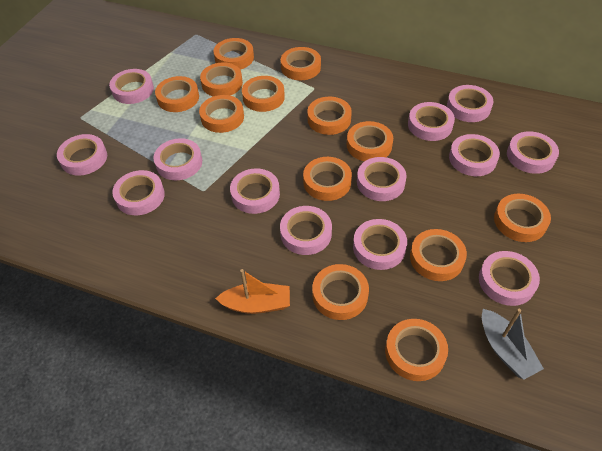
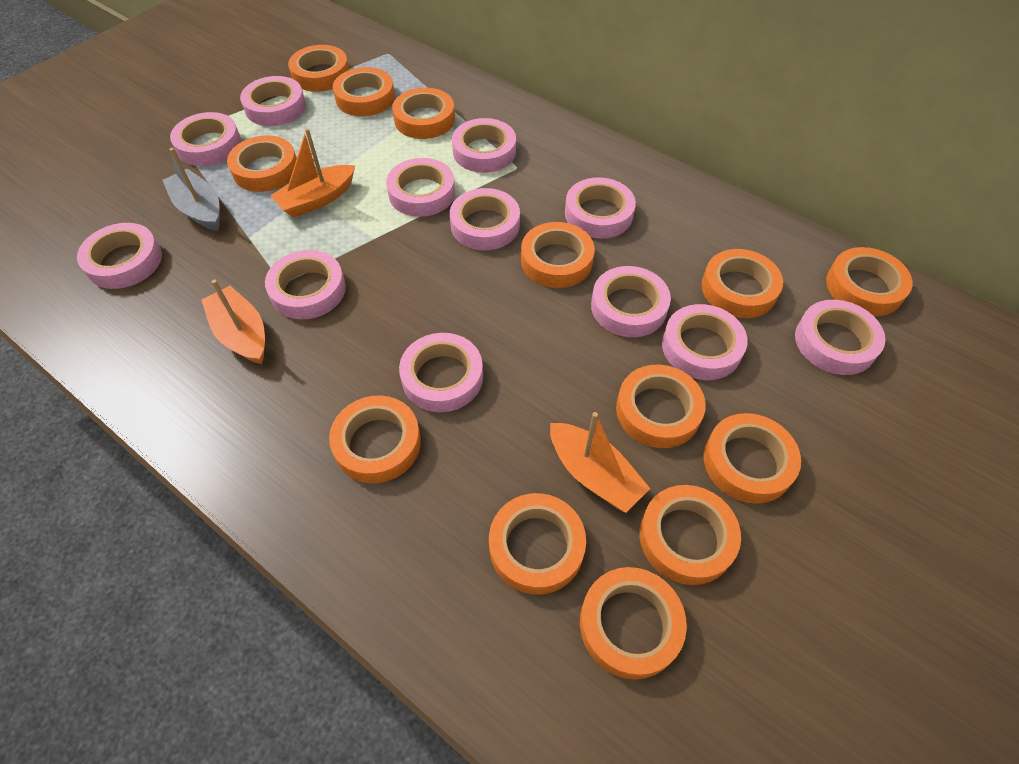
orange boat: 1 -> 3
pink tape: 13 -> 12

